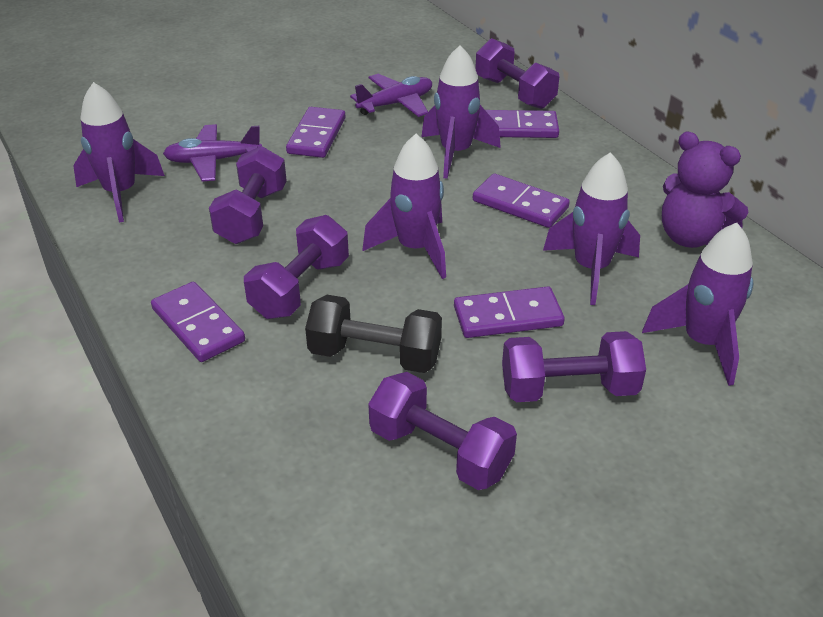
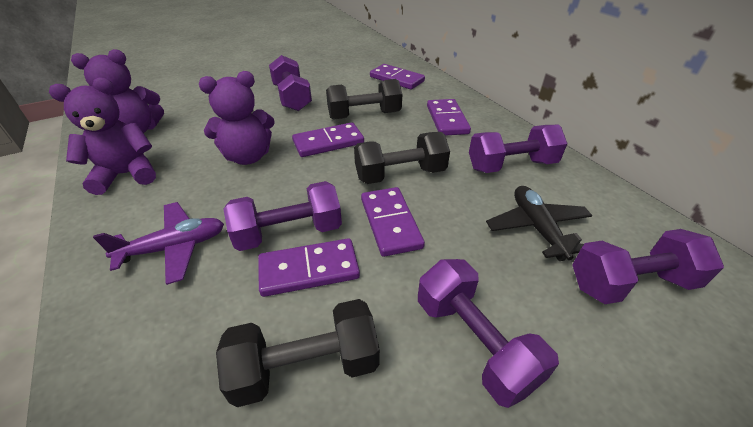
black dumbbell: 1 -> 3
black plane: 0 -> 1
purple plane: 2 -> 1
purple rocket: 5 -> 0
purple teddy bear: 1 -> 3

